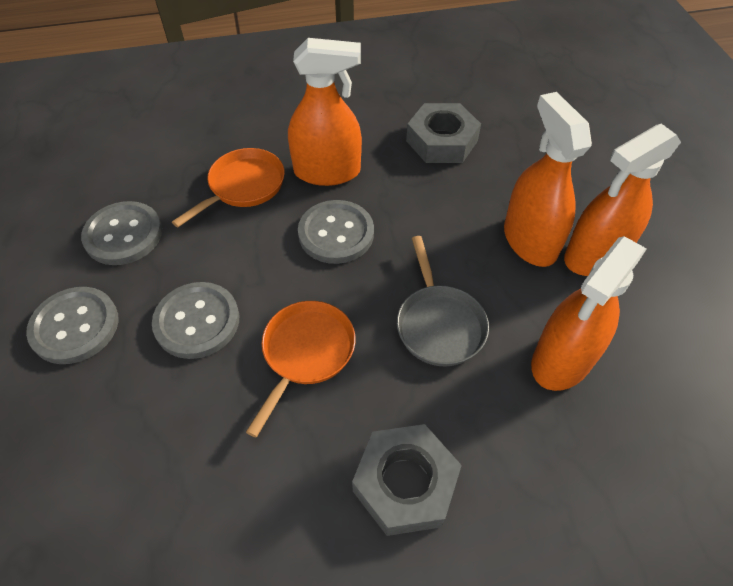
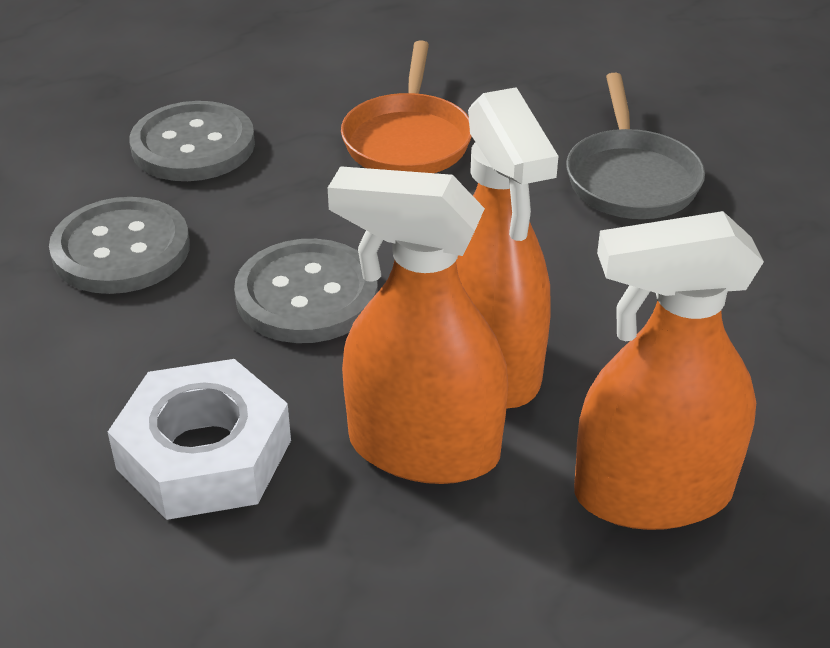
grey button: 4 -> 3
grey nut: 2 -> 0
orange pan: 2 -> 1
orange spray bottle: 4 -> 3
white nut: 0 -> 1

